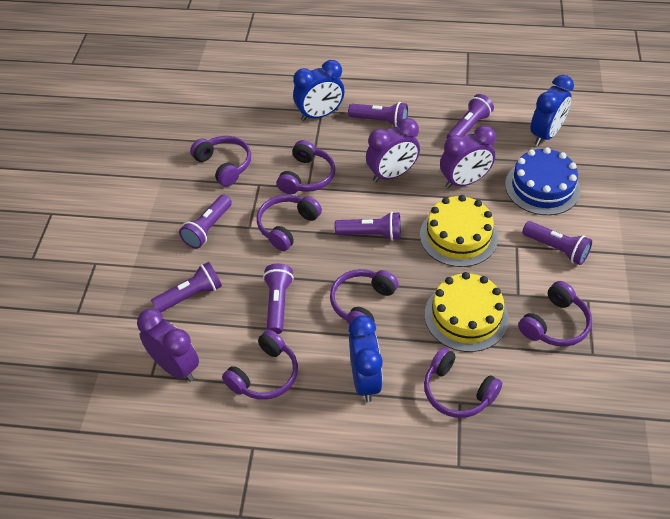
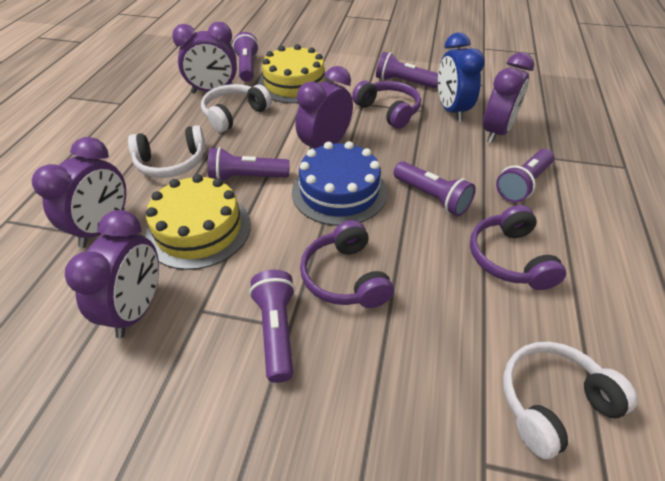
blue clock: 3 -> 1
purple clock: 3 -> 5
purple flashlight: 7 -> 6
purple headphones: 7 -> 3
white headphones: 0 -> 3

